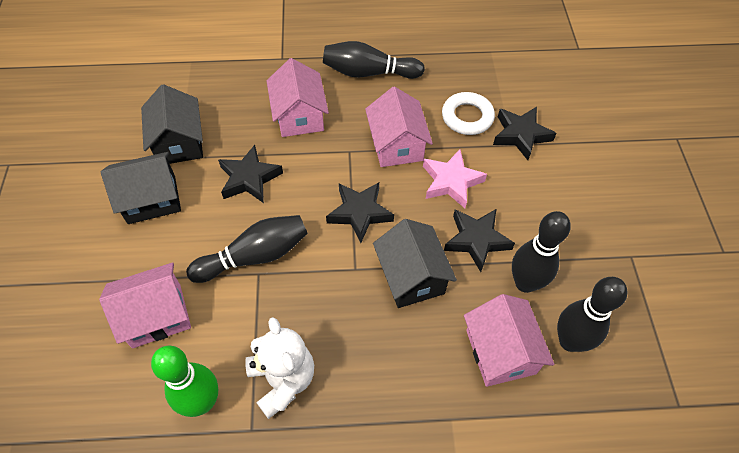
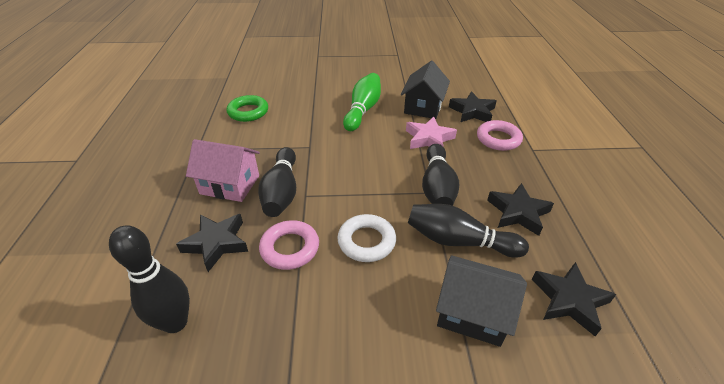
black house: 3 -> 2
green ring: 0 -> 1
pink house: 4 -> 1
pink ring: 0 -> 2
white teddy bear: 1 -> 0

